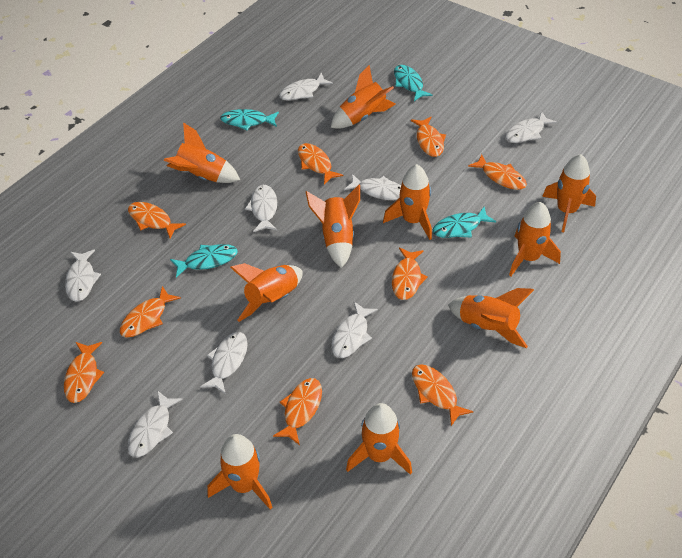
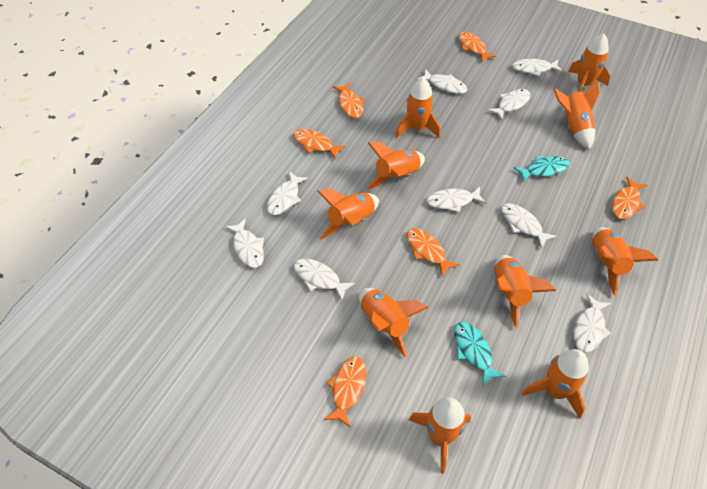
orange fish: 9 -> 6
turquoise fish: 4 -> 2
white fish: 8 -> 9

